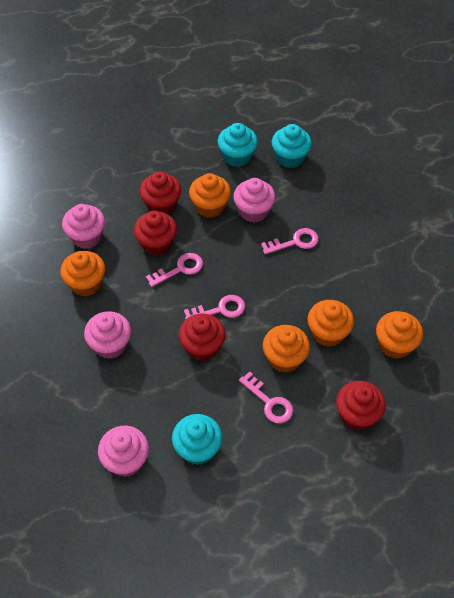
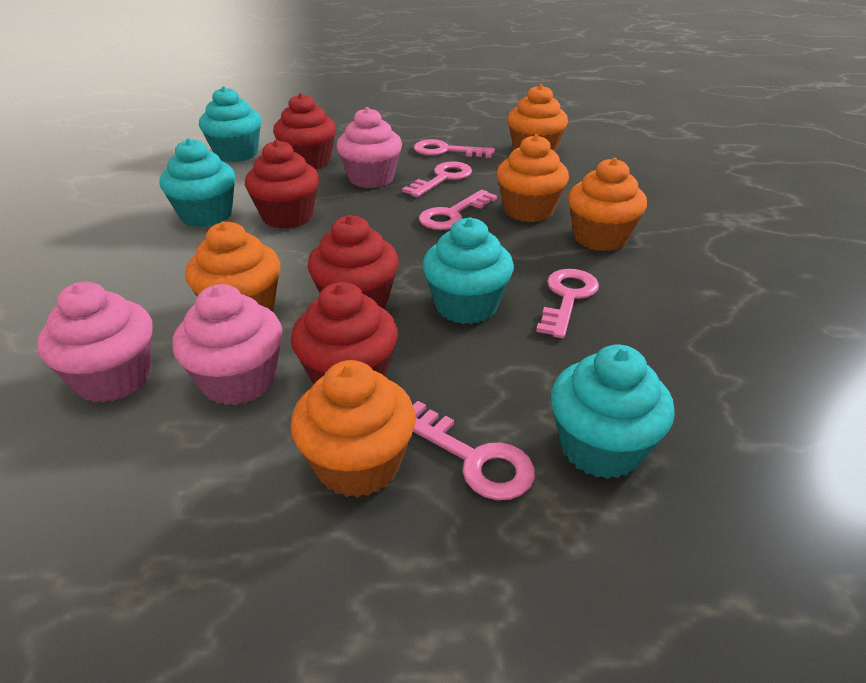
pink cupcake: 4 -> 3
pink key: 4 -> 5
turquoise cupcake: 3 -> 4

